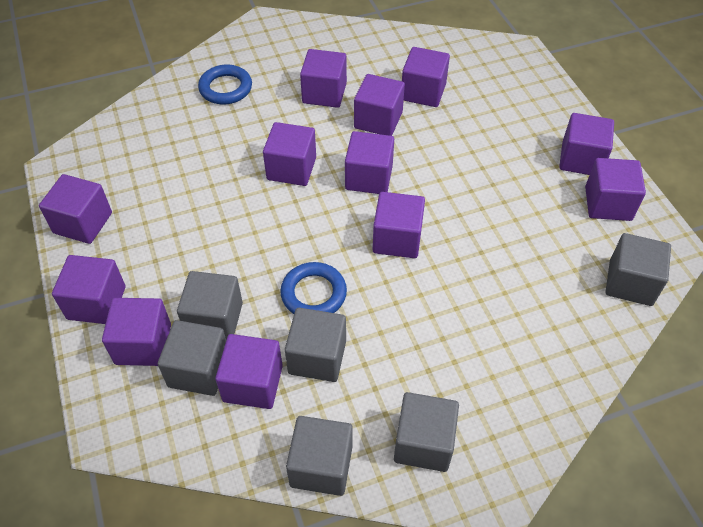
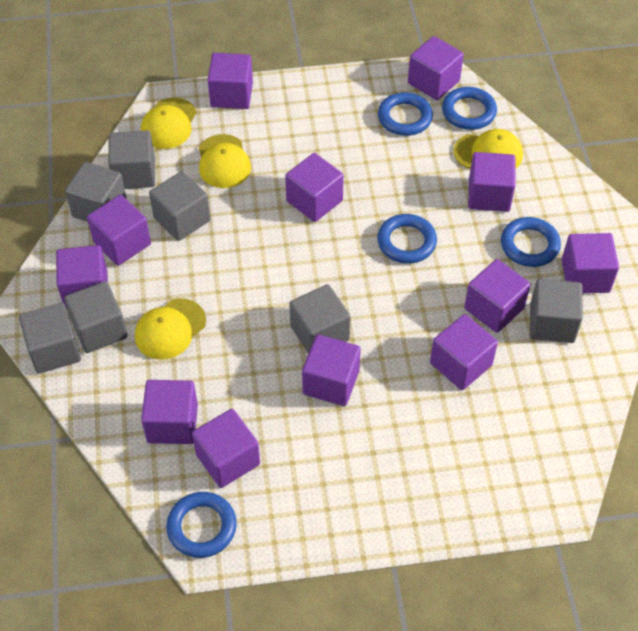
blue ring: 2 -> 5
grey cube: 6 -> 7
yellow cap: 0 -> 4

